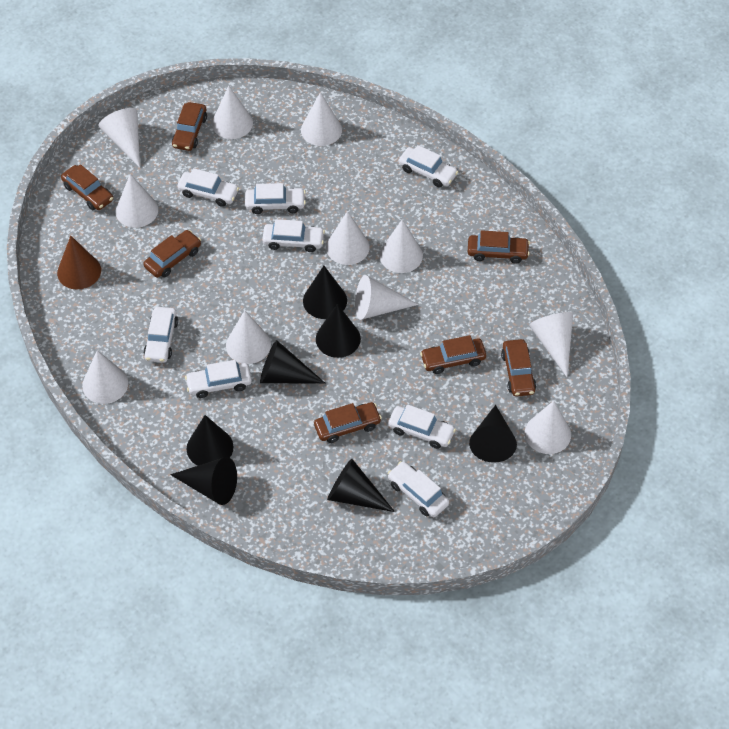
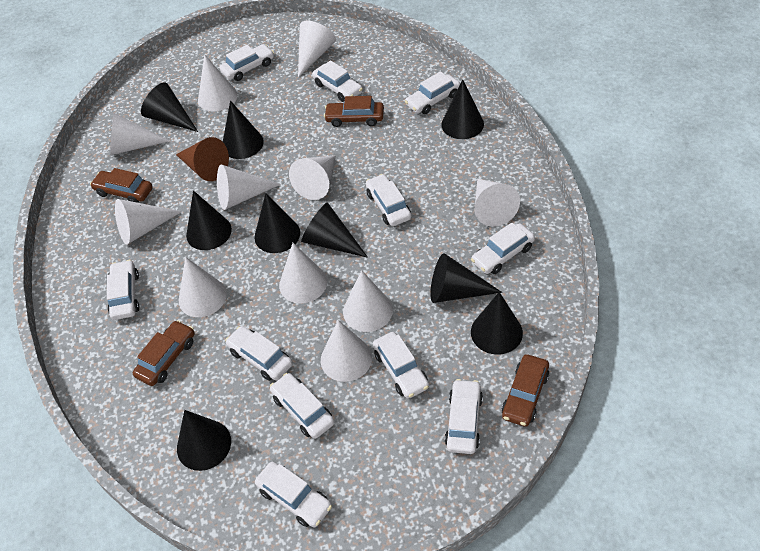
black cone: 7 -> 9
brown car: 7 -> 4
white car: 8 -> 11

